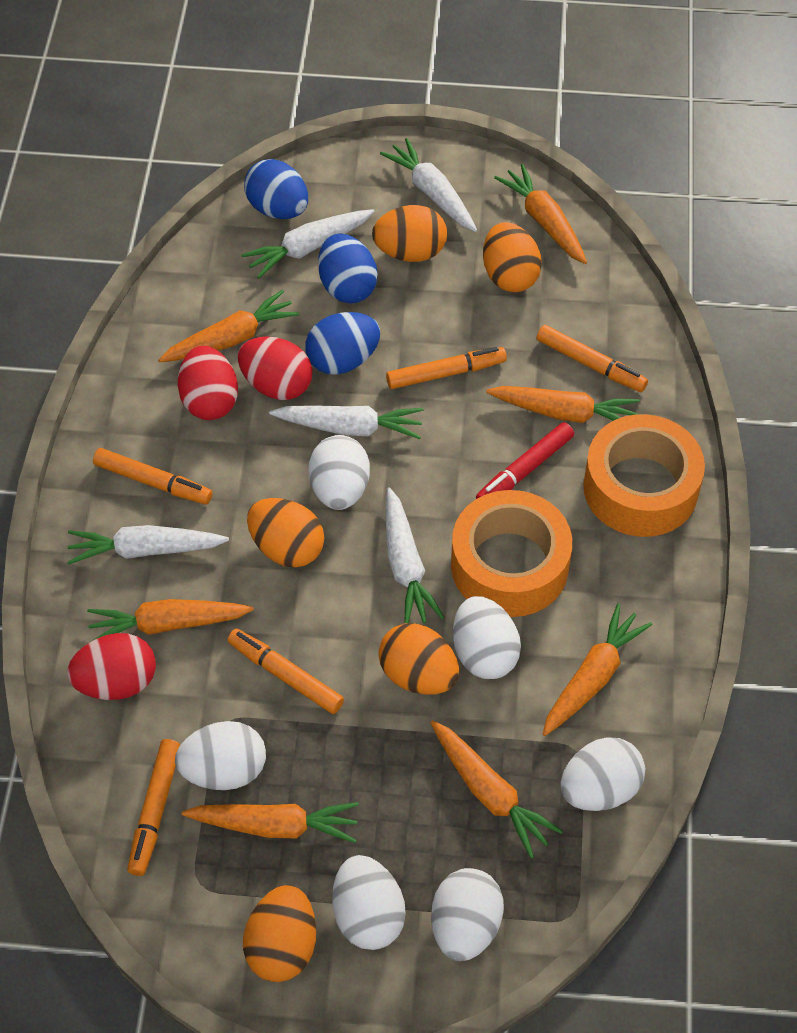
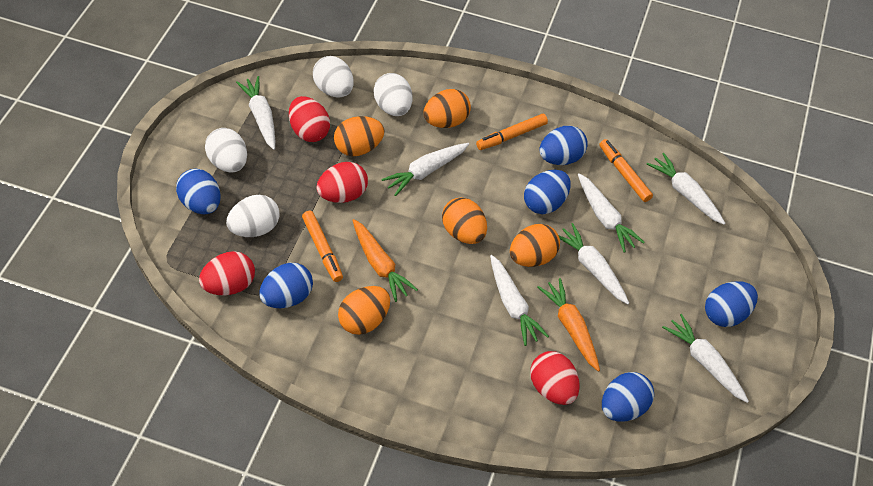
blue egg: 3 -> 6
orange carrot: 7 -> 2
orange marker: 5 -> 3
orange tape: 2 -> 0
red egg: 3 -> 4
red marker: 1 -> 0
white carrot: 5 -> 7
white egg: 6 -> 4

